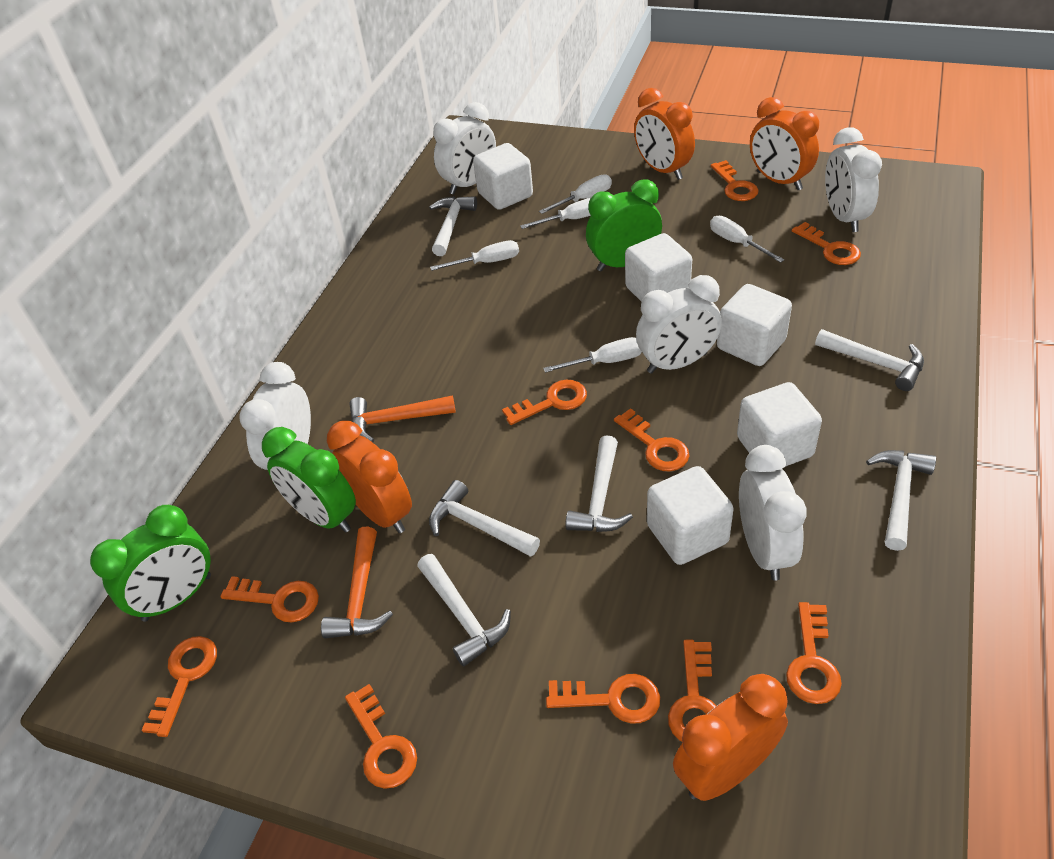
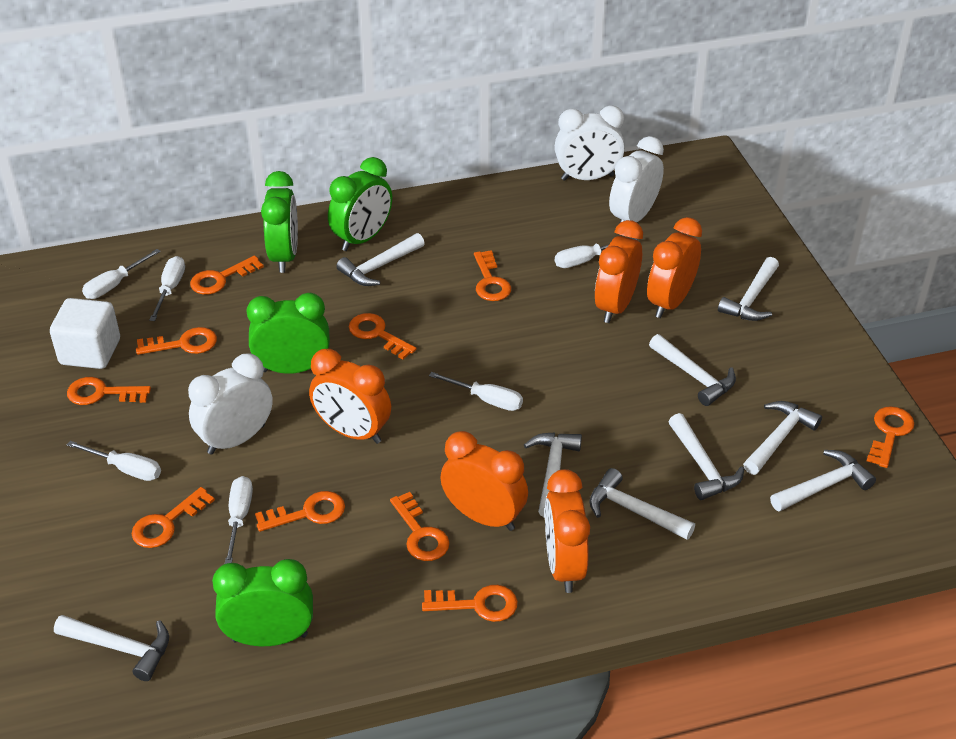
green clock: 3 -> 4
orange clock: 4 -> 5
orange hammer: 2 -> 0
white clock: 5 -> 3
white cube: 5 -> 1
white hammer: 6 -> 9
white screwdriver: 5 -> 6

